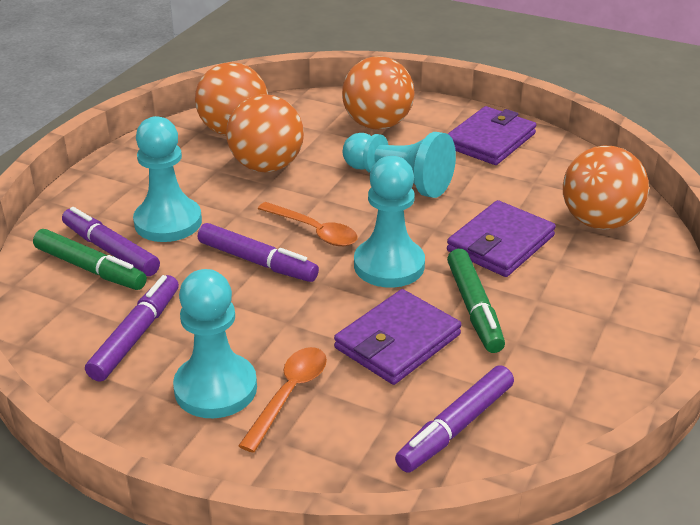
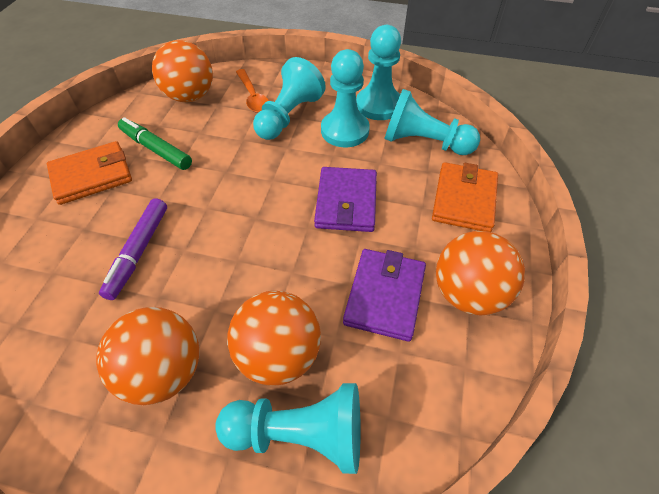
green marker: 2 -> 1
orange spoon: 2 -> 1
orange wallet: 0 -> 2
purple marker: 4 -> 1
purple wallet: 3 -> 2
turquoise pawn: 4 -> 5

